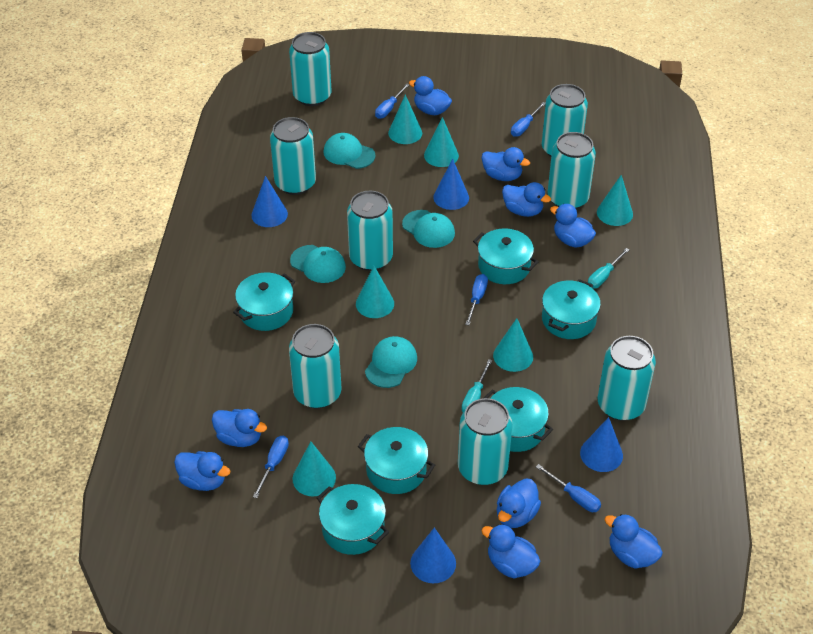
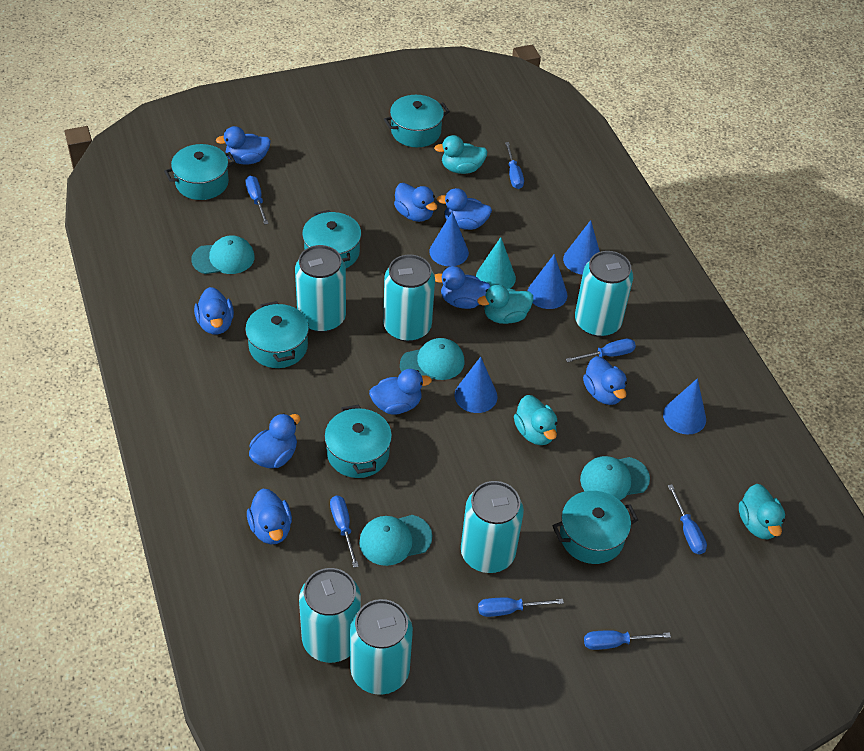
blue cone: 4 -> 5
blue screwdriver: 5 -> 7
turquoise can: 8 -> 6
turquoise cone: 6 -> 1
turquoise duck: 0 -> 4
turquoise screwdriver: 2 -> 0

